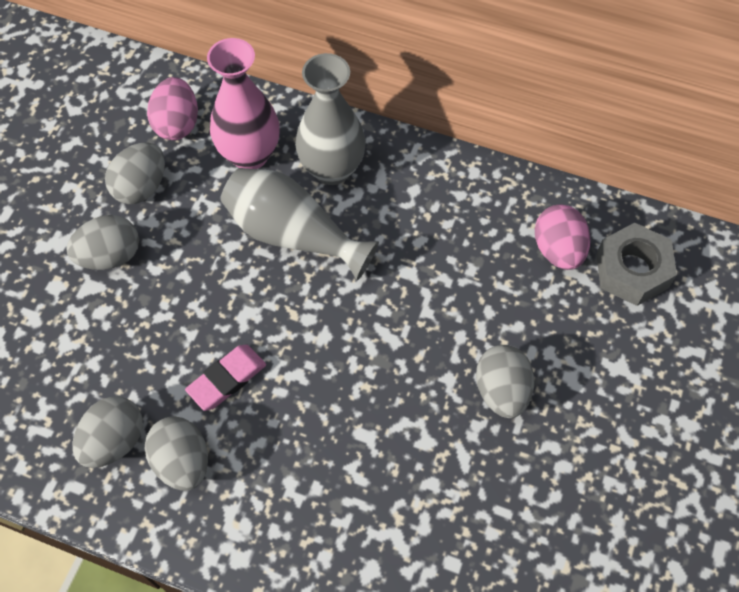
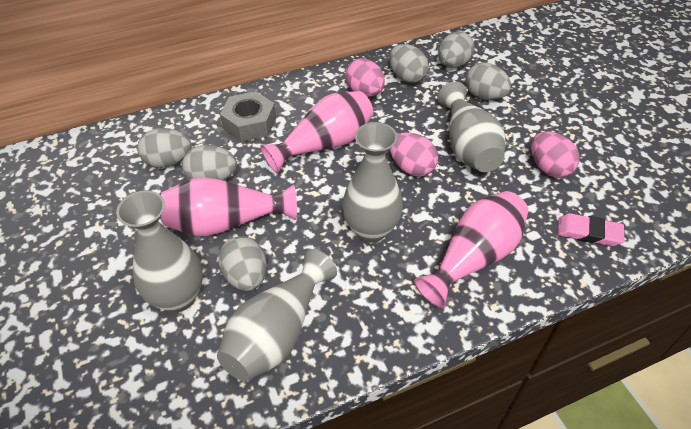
grey egg: 5 -> 6
grey vase: 2 -> 4
pink egg: 2 -> 3
pink vase: 1 -> 3

